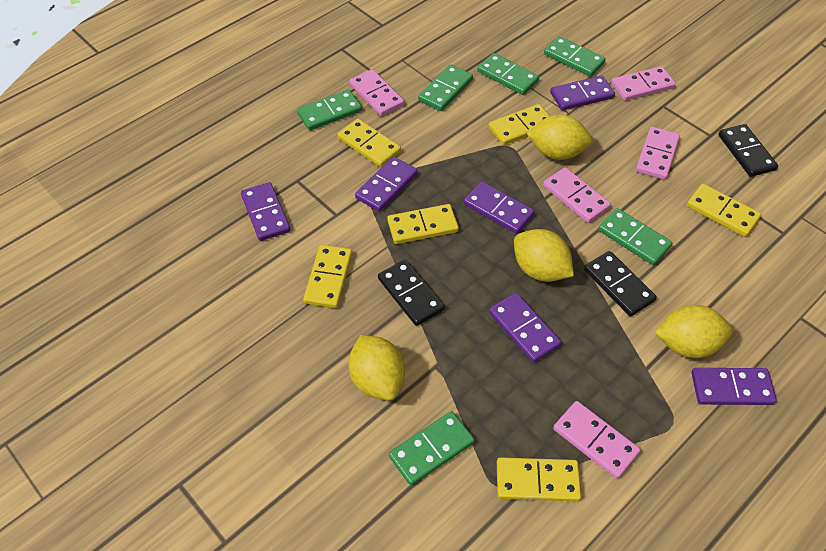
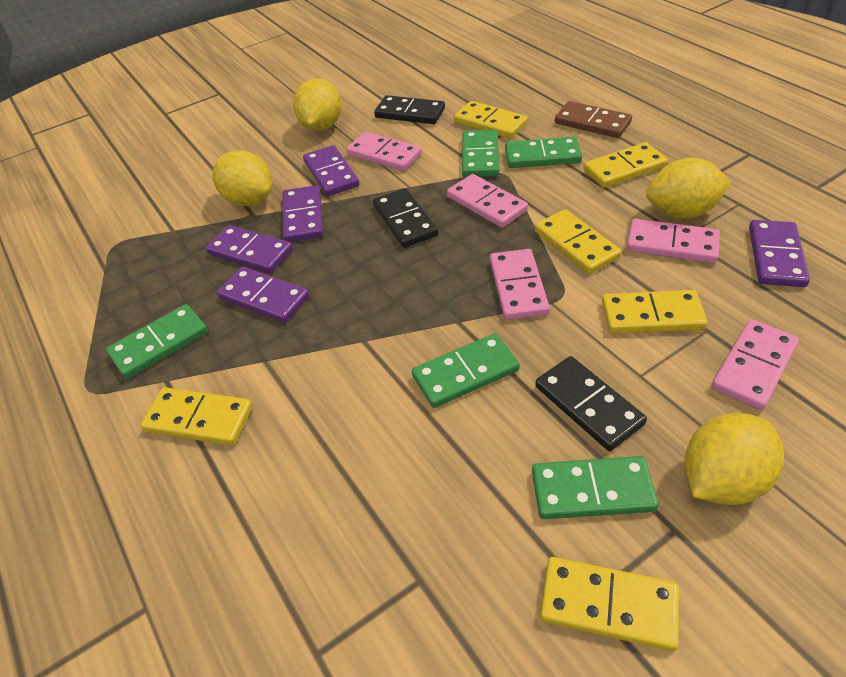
brown domino: 0 -> 1
green domino: 6 -> 5
purple domino: 6 -> 5

